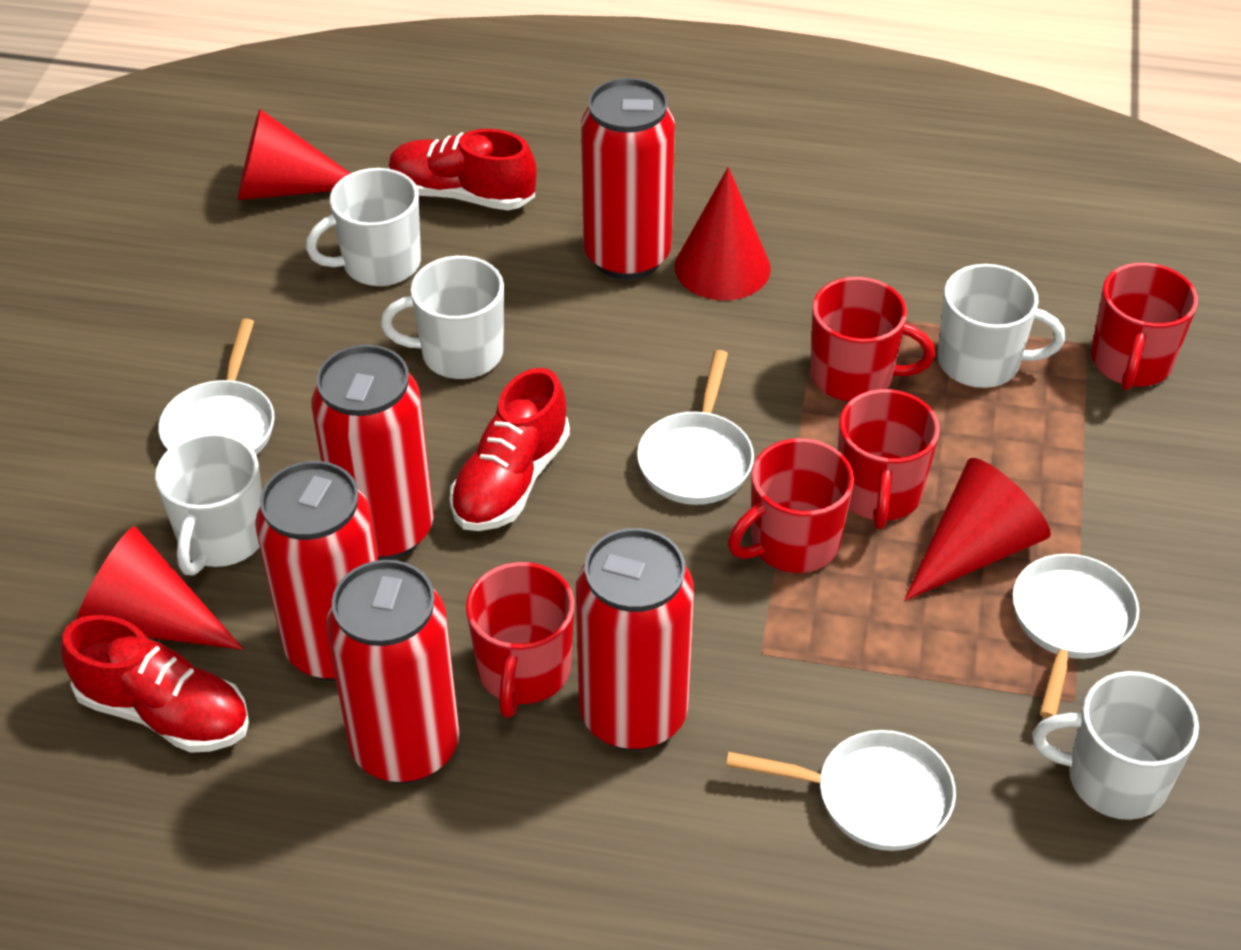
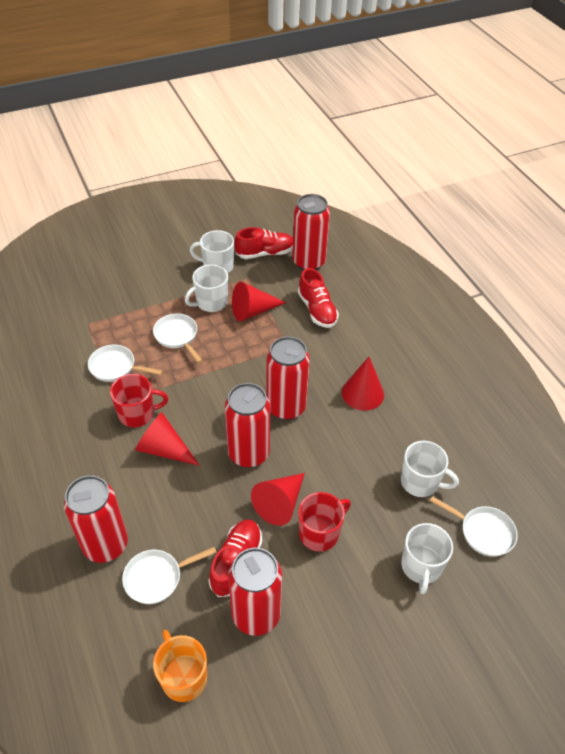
orange mug: 0 -> 1
red mug: 5 -> 2
white mug: 5 -> 4

